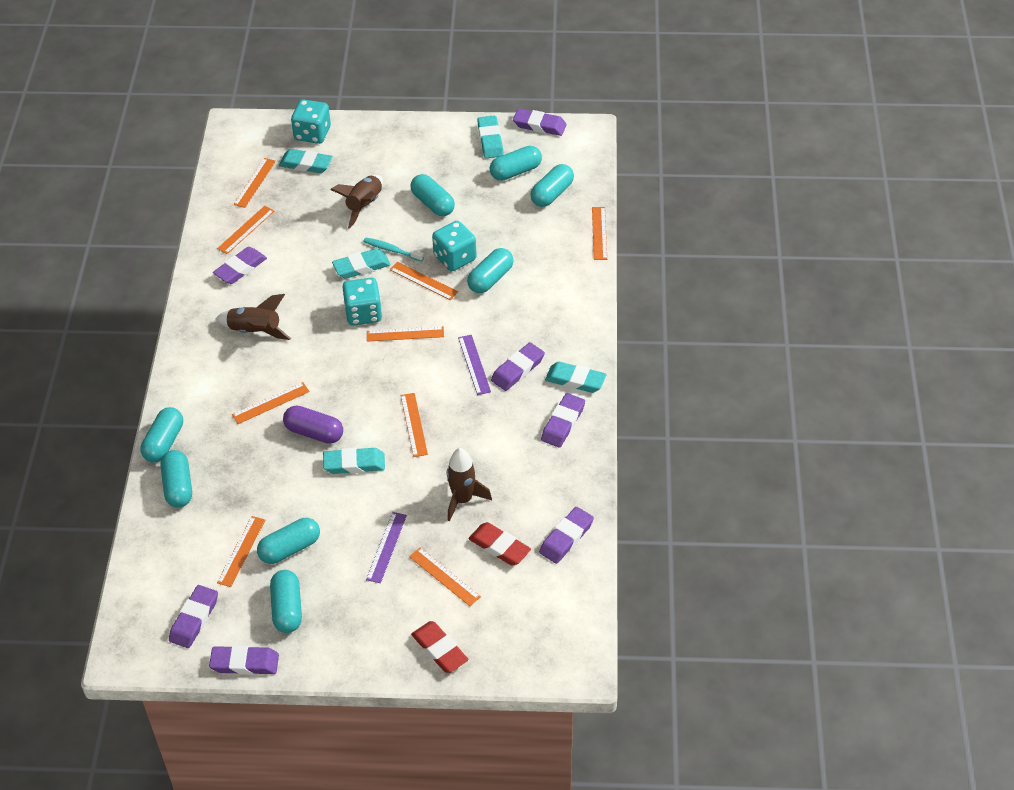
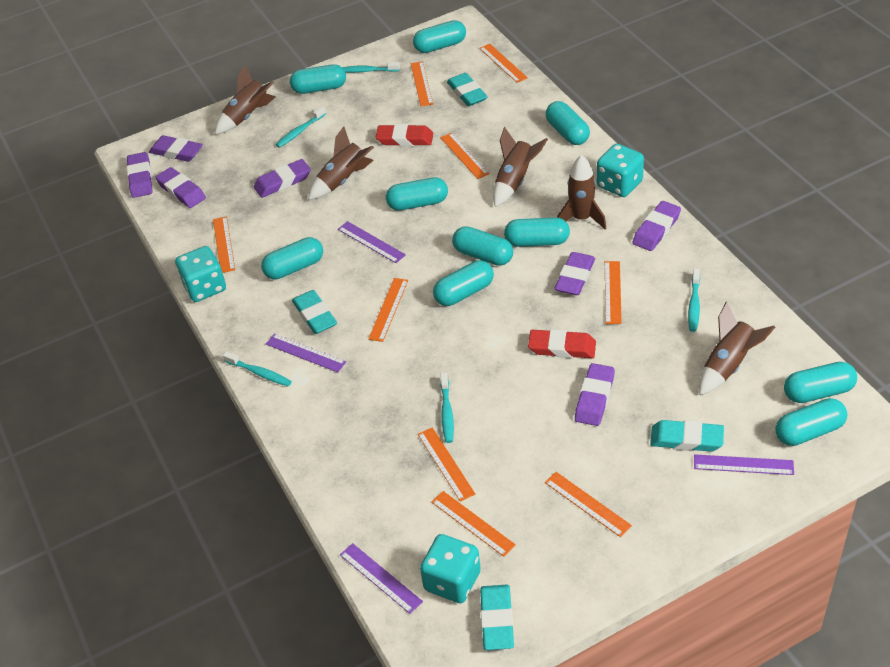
brown rocket: 3 -> 5
purple capsule: 1 -> 0
purple ruler: 2 -> 4
turquoise capsule: 8 -> 10
turquoise eraser: 5 -> 4
turquoise toothbrush: 1 -> 5

